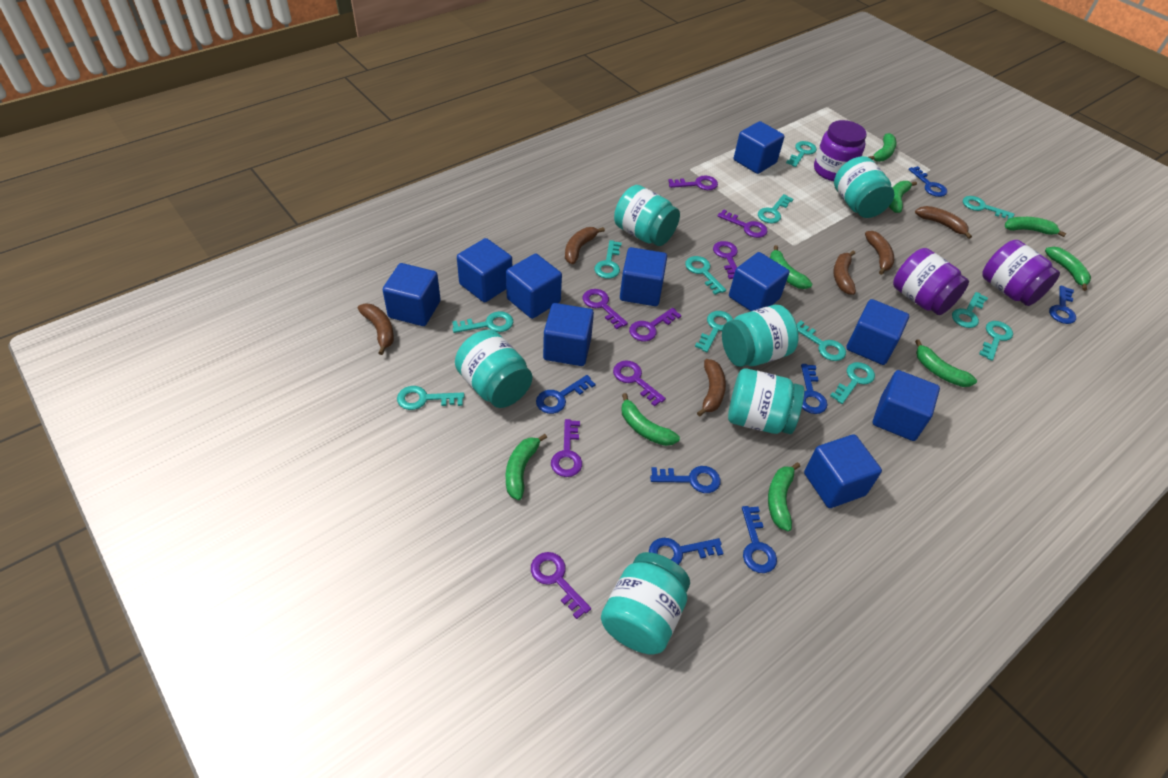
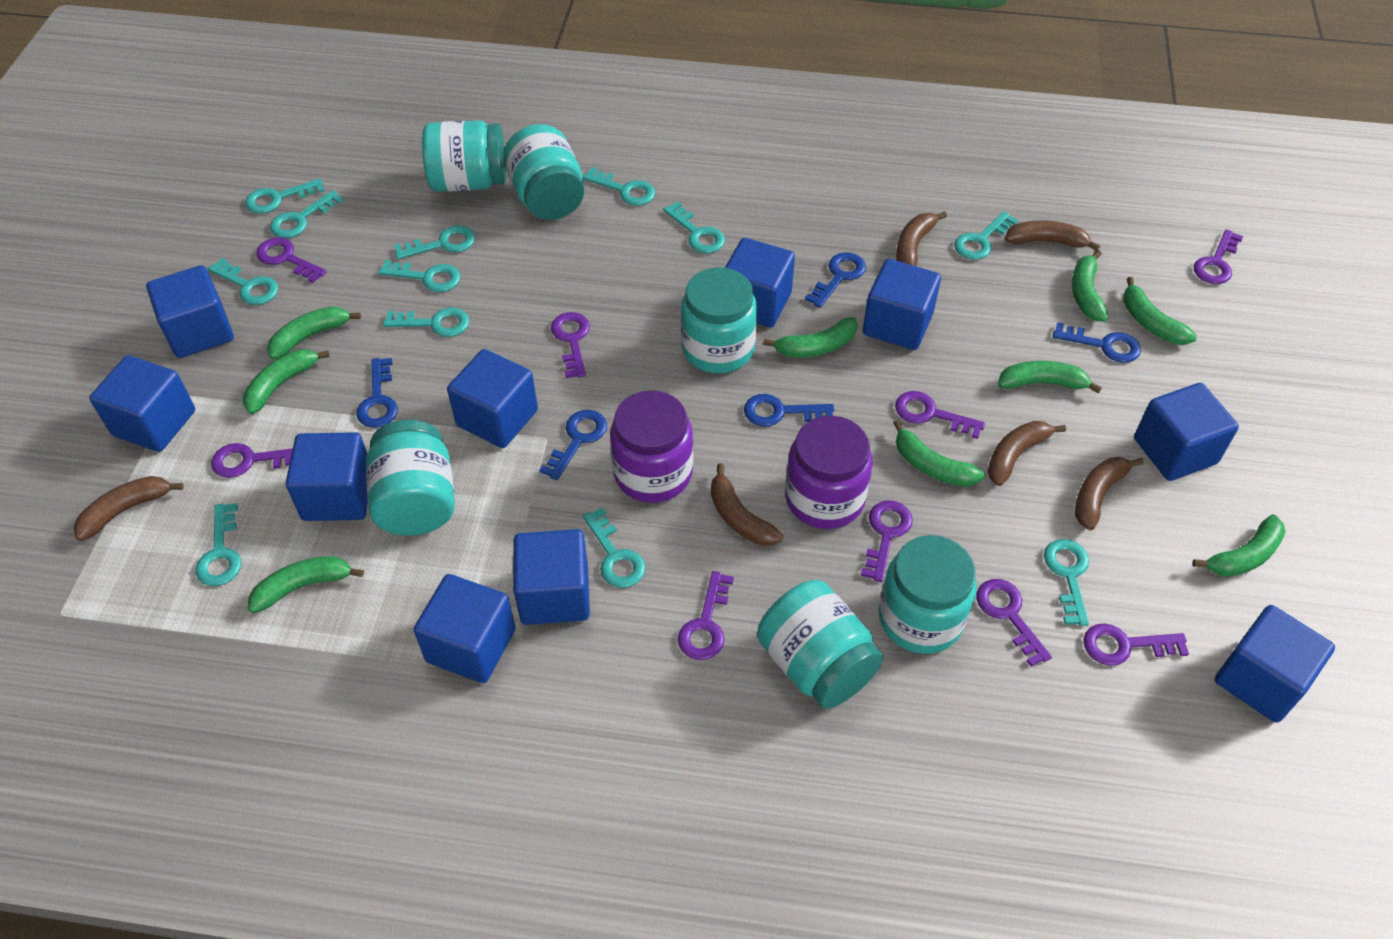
blue key: 7 -> 5
purple jar: 3 -> 2
purple key: 8 -> 9

